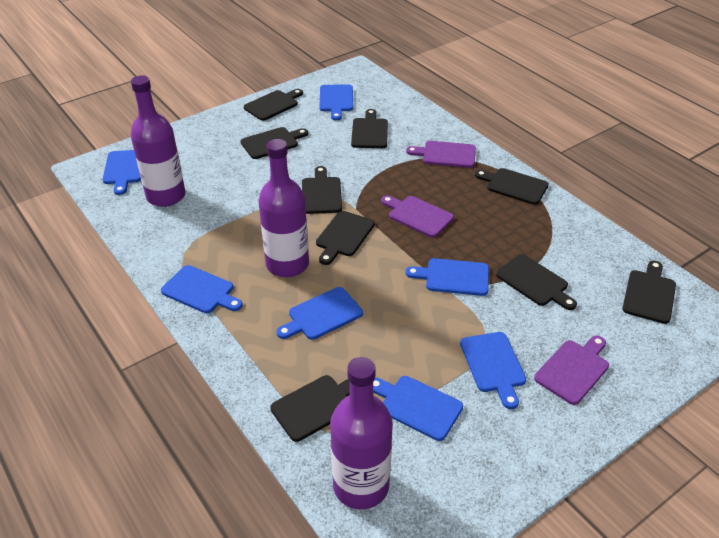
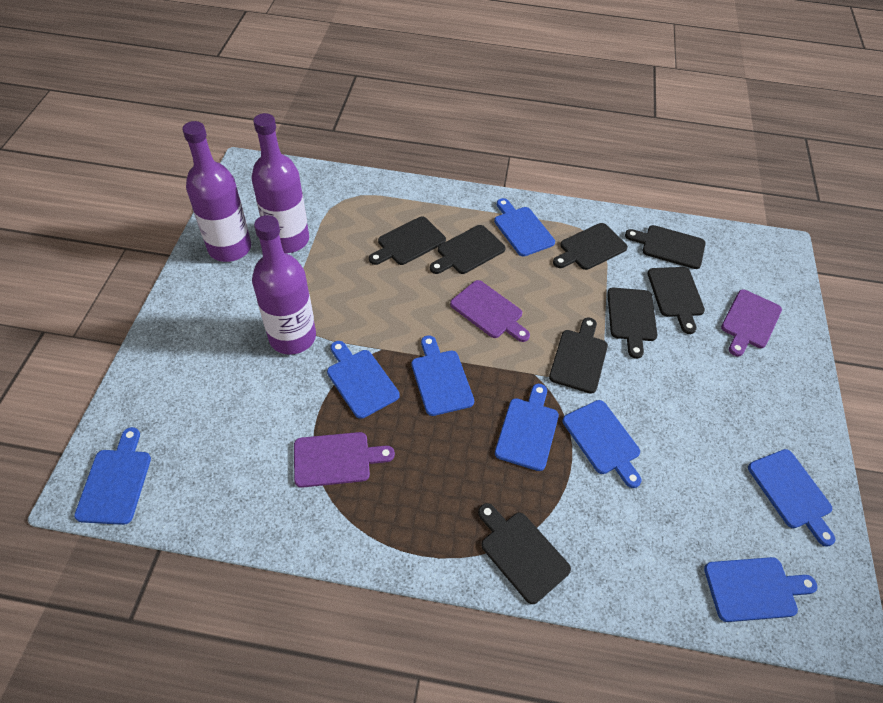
black cutting board: 9 -> 8
blue cutting board: 7 -> 8

